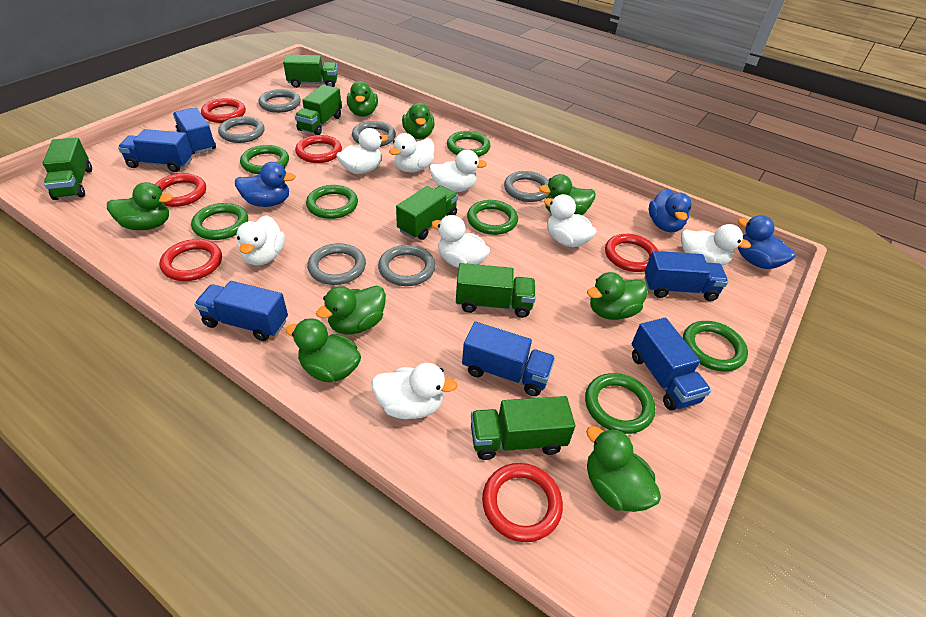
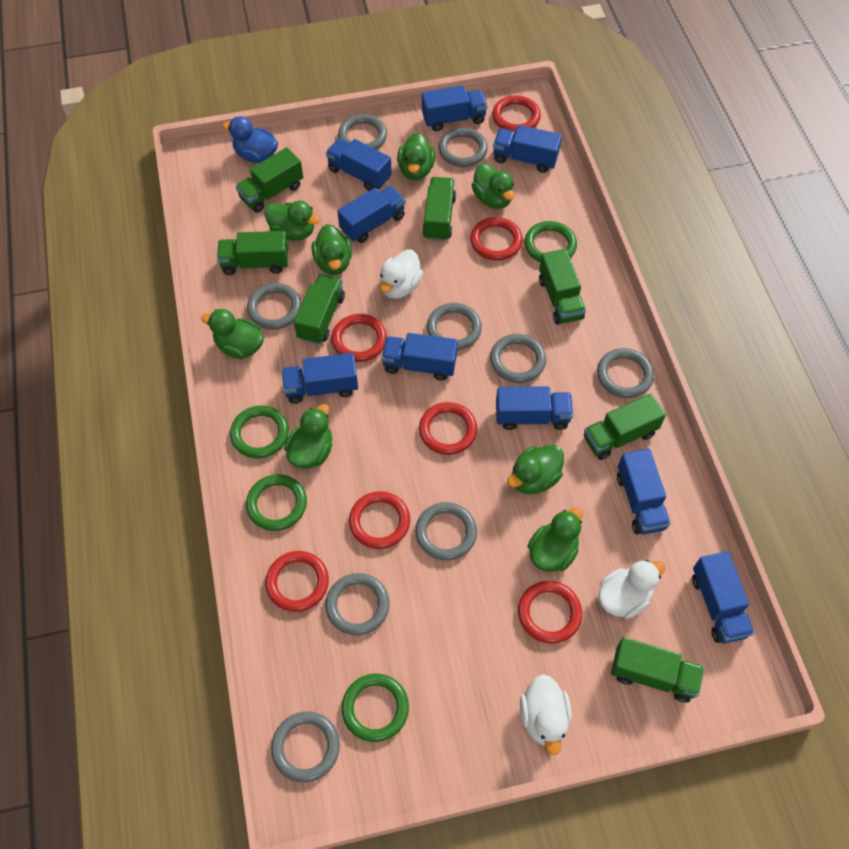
blue duck: 3 -> 1
blue truck: 6 -> 9
green ring: 7 -> 4
green truck: 6 -> 7
grey ring: 6 -> 9
red ring: 6 -> 7
white duck: 8 -> 3

